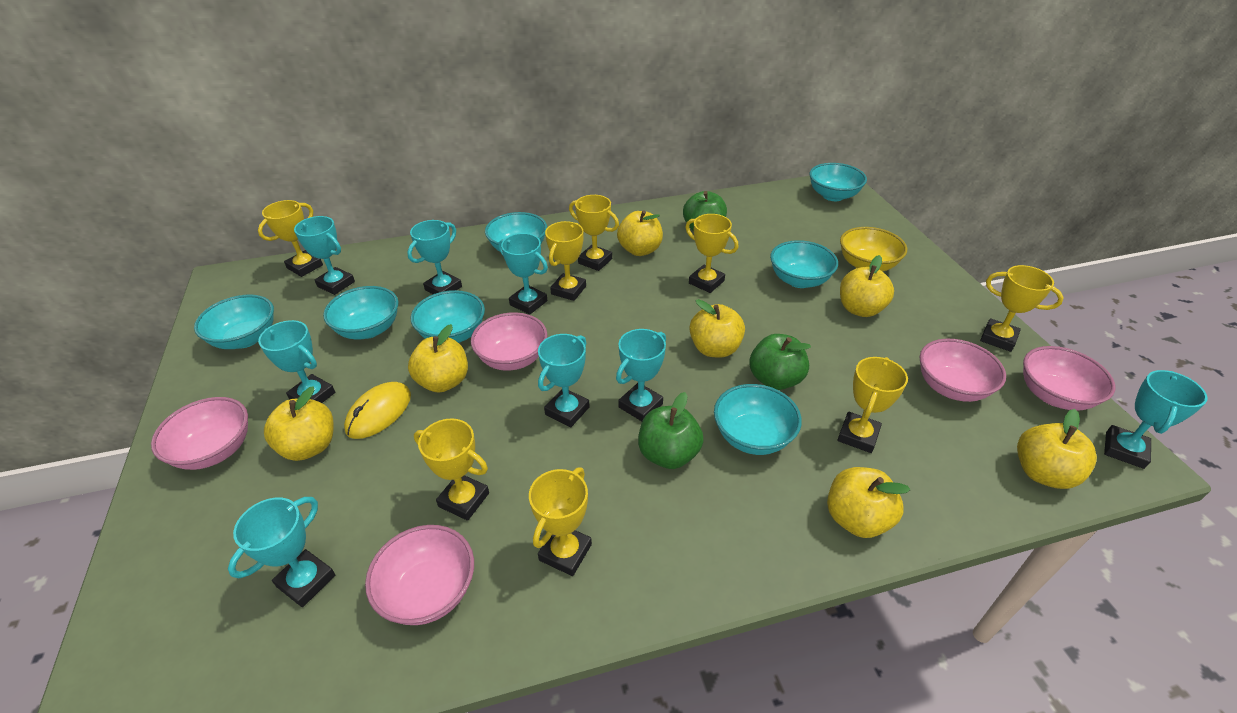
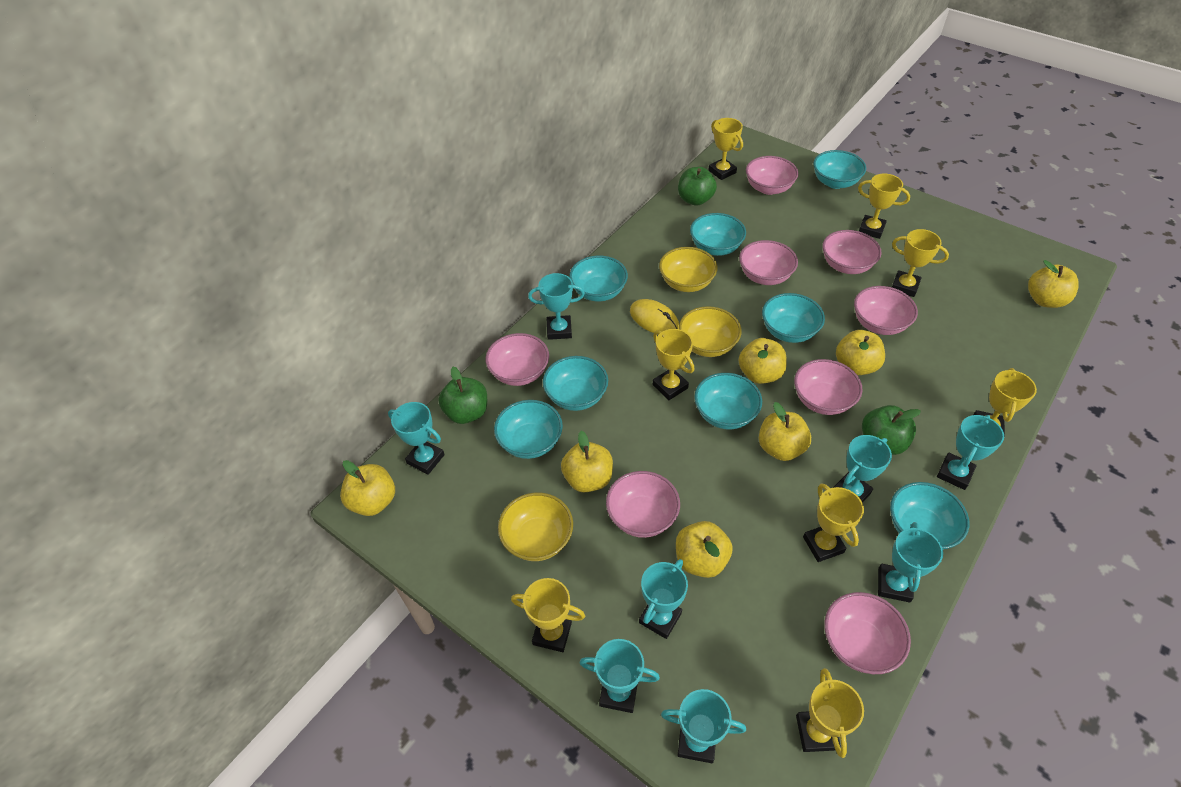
pink bowl: 5 -> 8
turquoise bowl: 7 -> 8
yellow bowl: 1 -> 3

